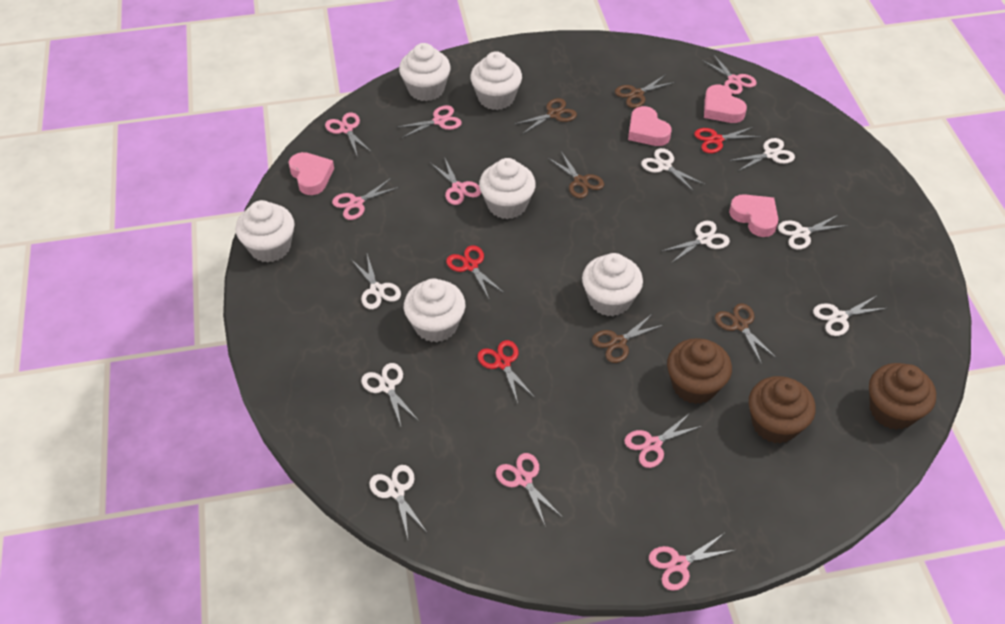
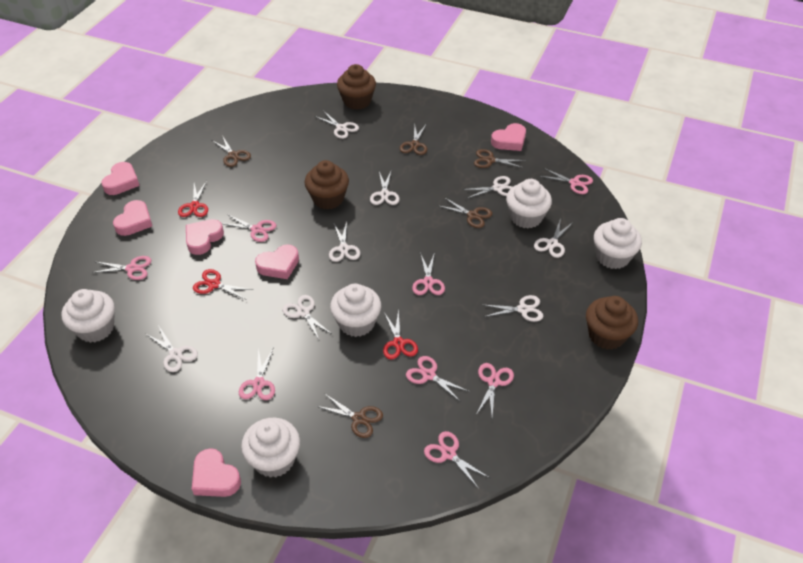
pink heart: 4 -> 6
white cupcake: 6 -> 5

